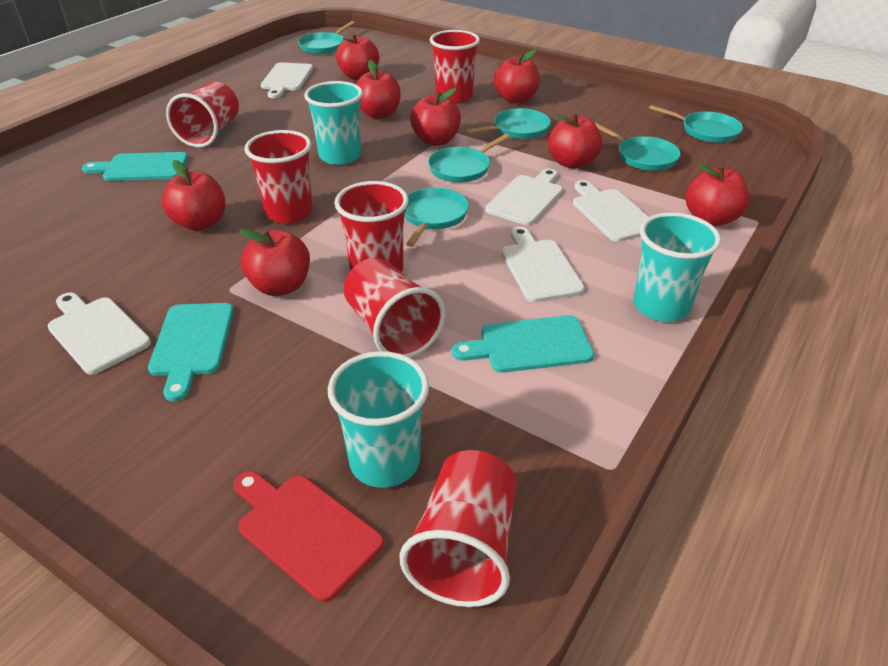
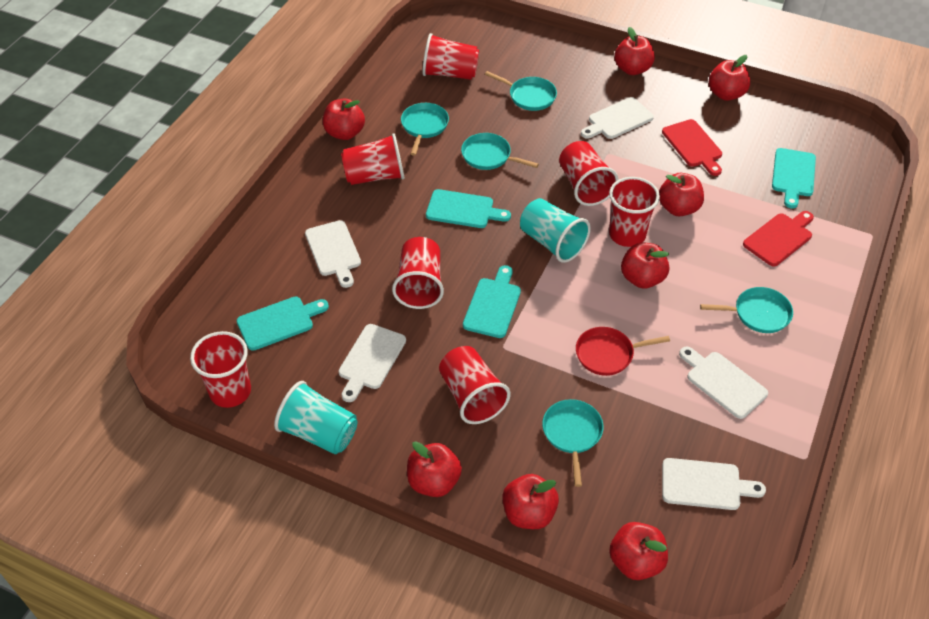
red cup: 6 -> 7
red cutting board: 1 -> 2
red pan: 0 -> 1
turquoise cup: 3 -> 2
turquoise cutting board: 3 -> 4
turquoise pan: 6 -> 5

